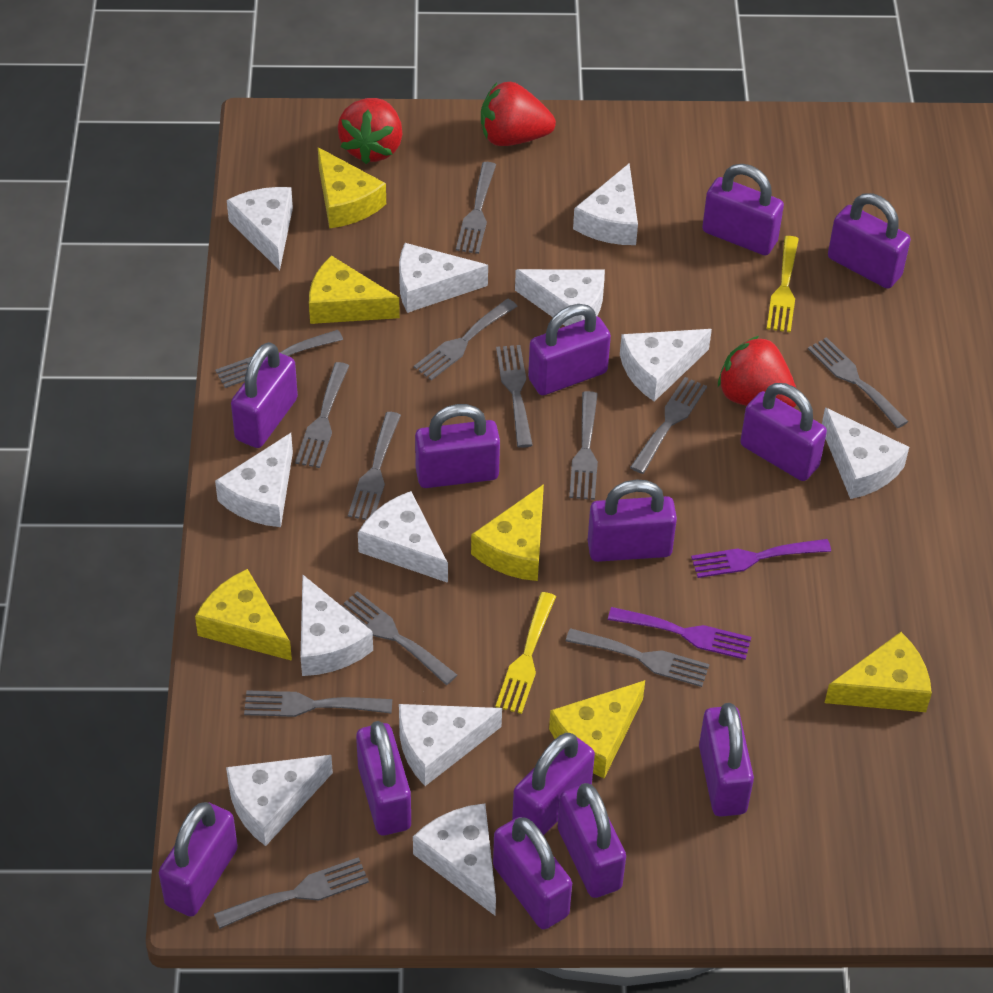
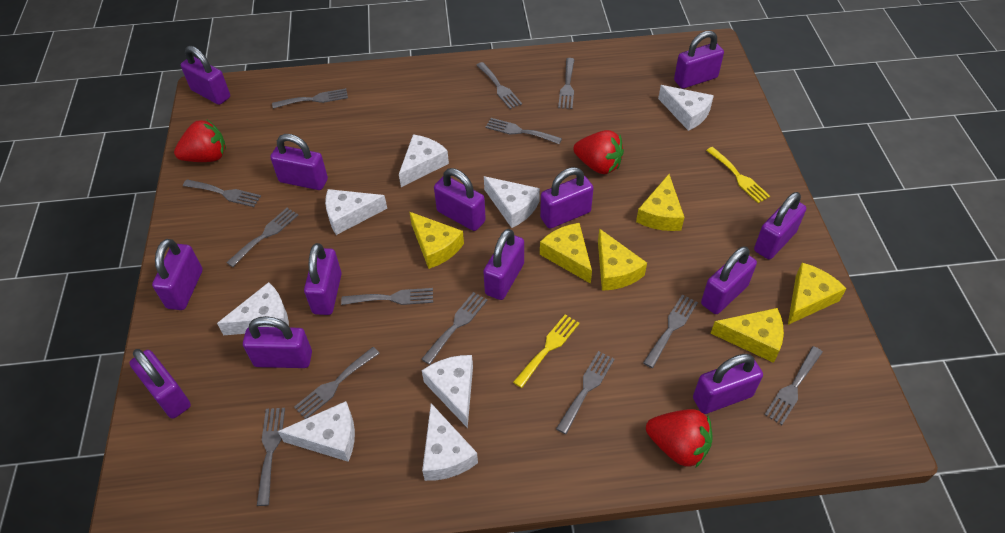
purple fork: 2 -> 0
white cheese: 12 -> 8

